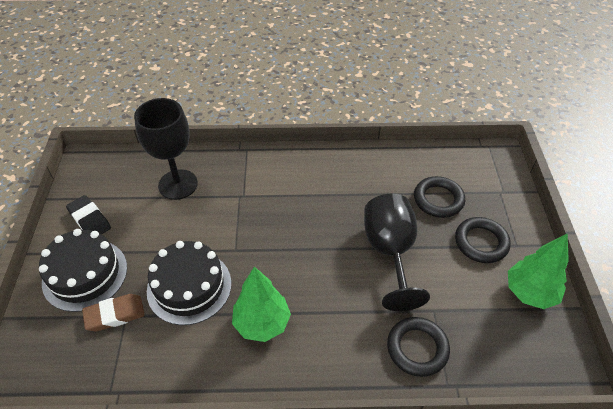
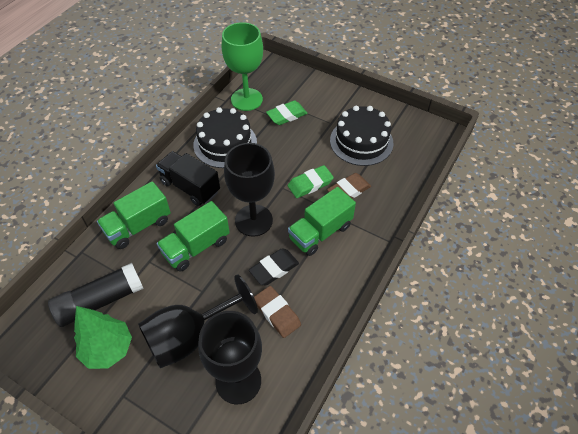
black glue stick: 0 -> 1
black goblet: 2 -> 3
black ring: 3 -> 0
black truck: 0 -> 1
brown eraser: 1 -> 2
green eraser: 0 -> 2
green goblet: 0 -> 1
green tree: 2 -> 1
green truck: 0 -> 3

